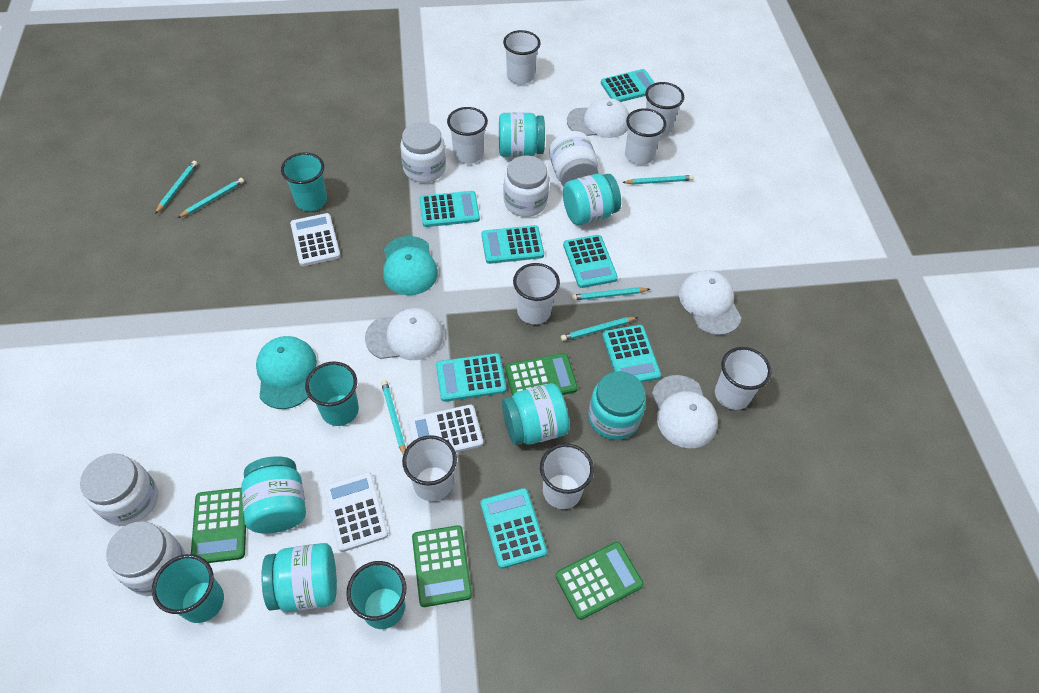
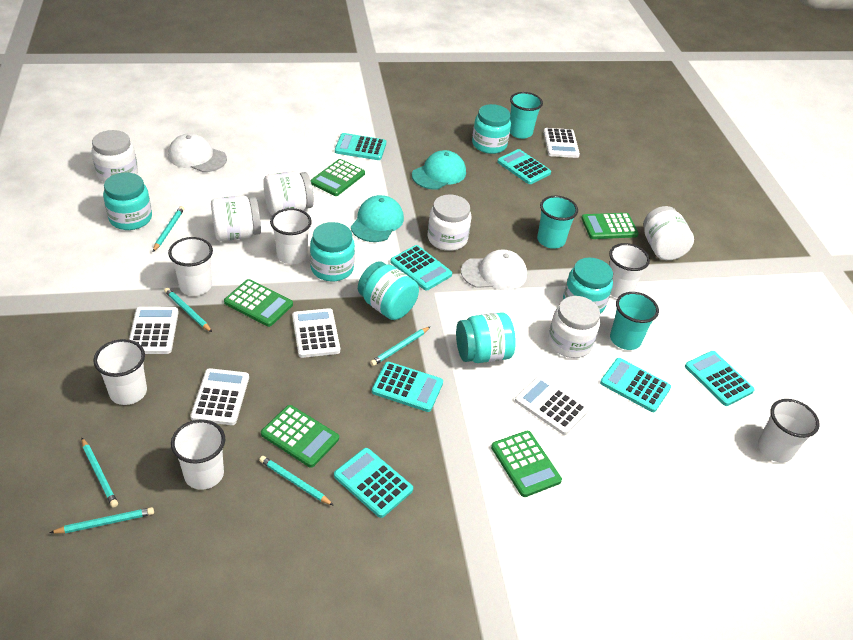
green calculator: 4 -> 5
turquoise cup: 4 -> 3
white calculator: 3 -> 5
white cap: 4 -> 2
white cup: 8 -> 6
white jar: 5 -> 6

